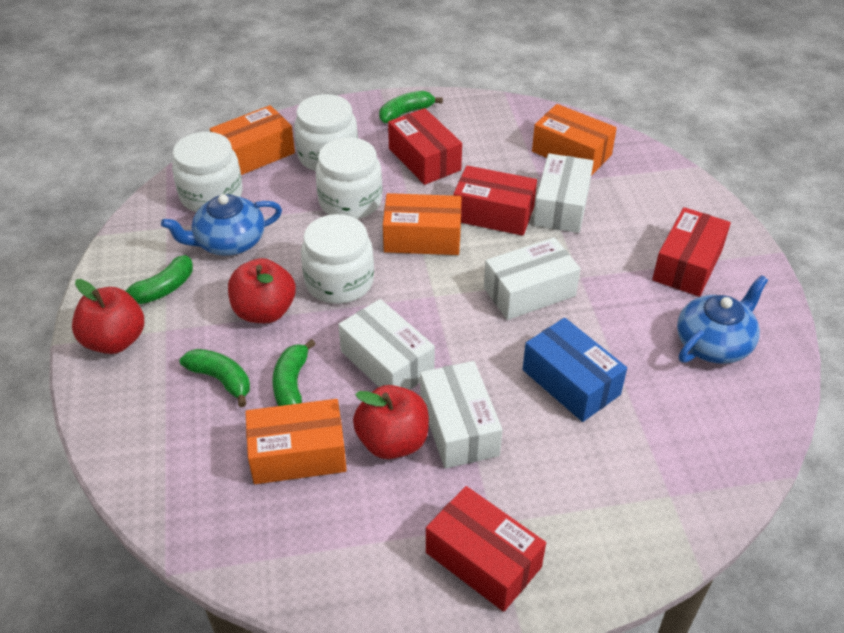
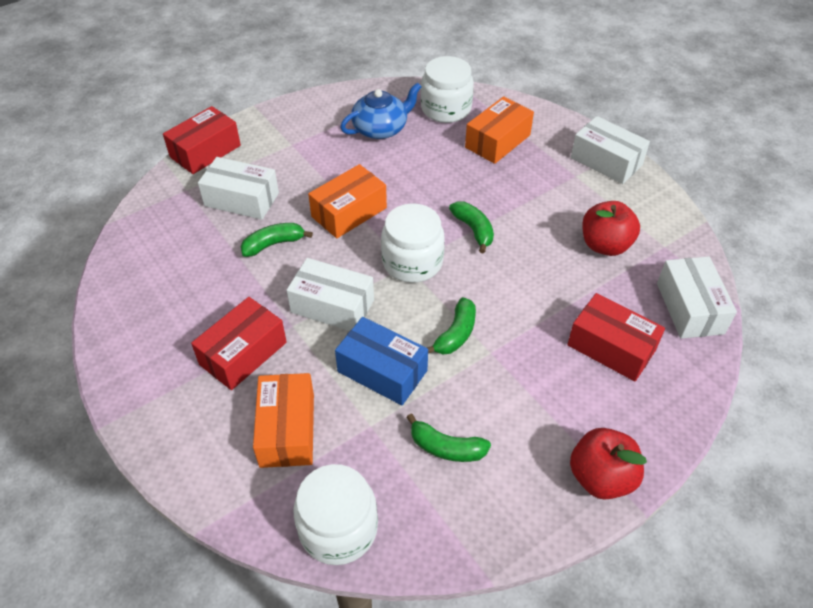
blue teapot: 2 -> 1
orange box: 4 -> 3
red apple: 3 -> 2
red box: 4 -> 3
white jar: 4 -> 3

